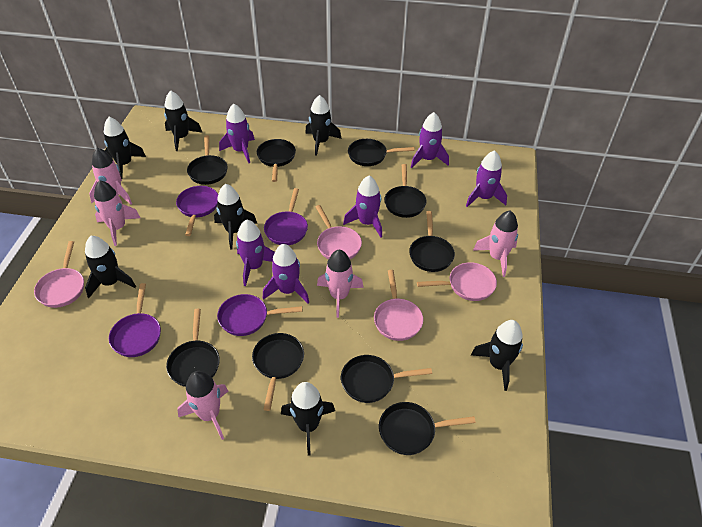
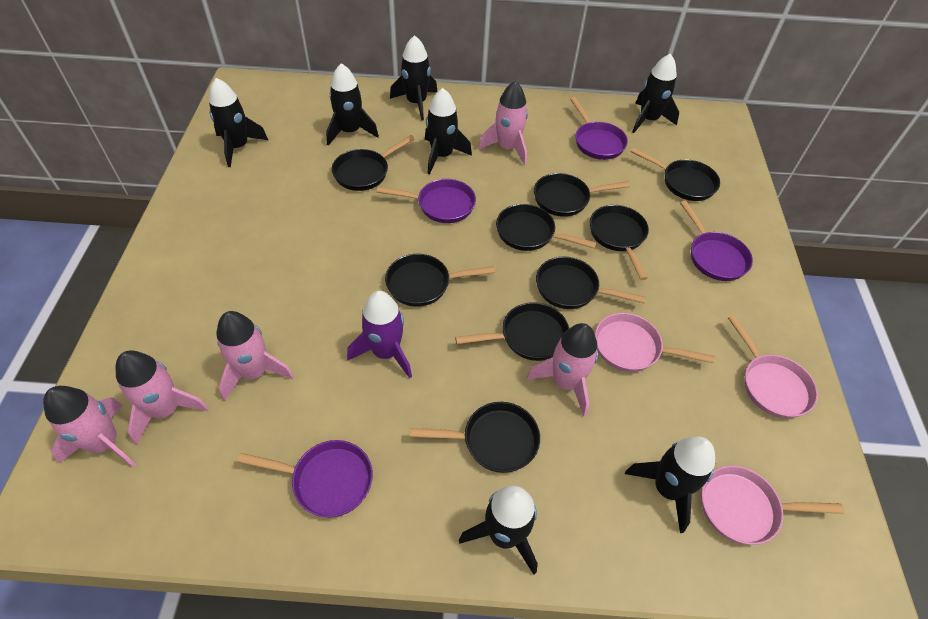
pink pan: 4 -> 3
purple rocket: 6 -> 1

